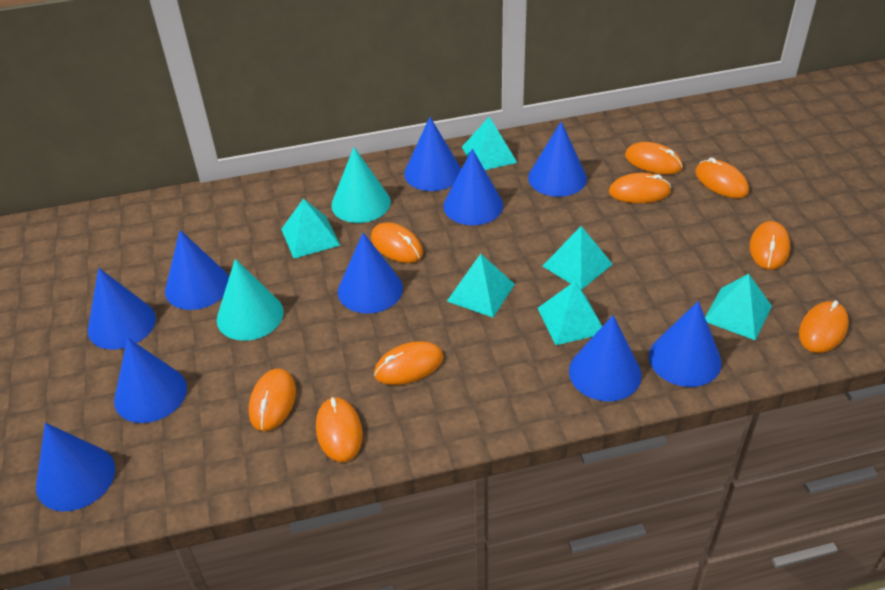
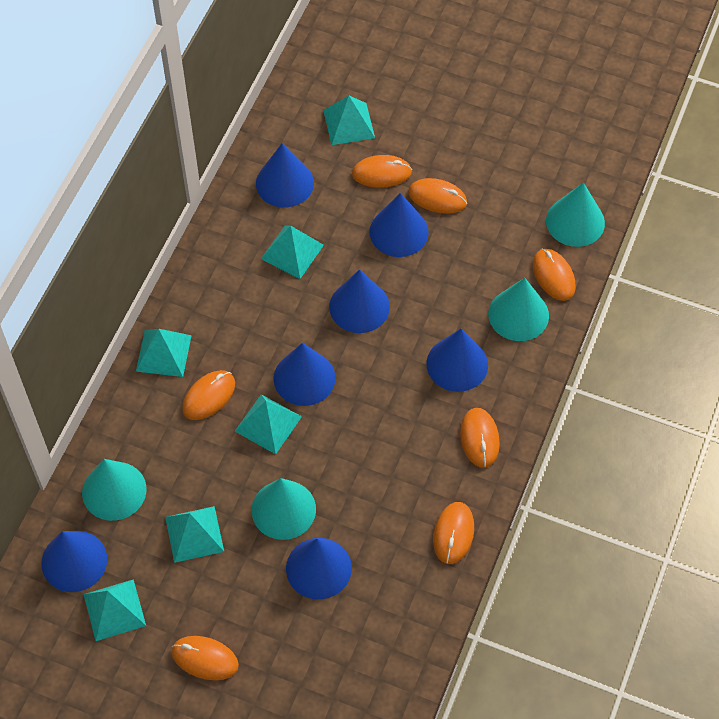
blue cone: 10 -> 7
orange mouse: 9 -> 7
turquoise cone: 2 -> 4

